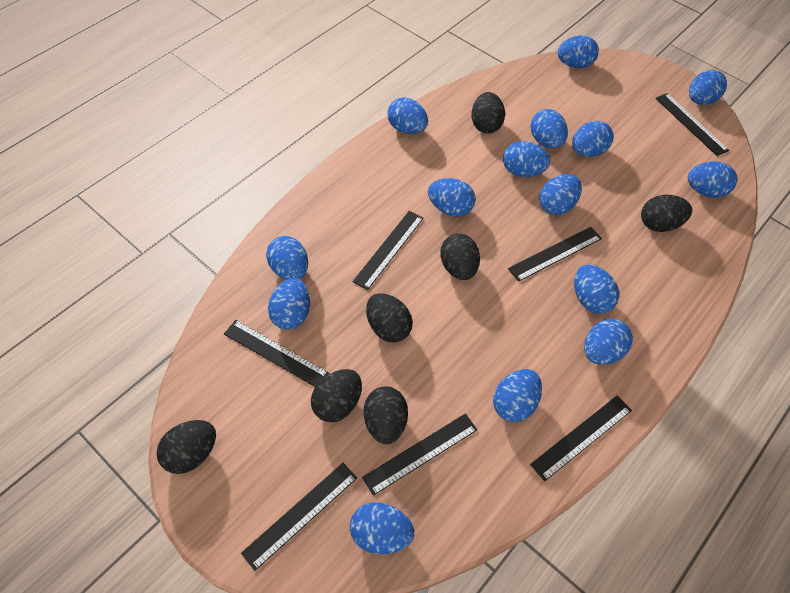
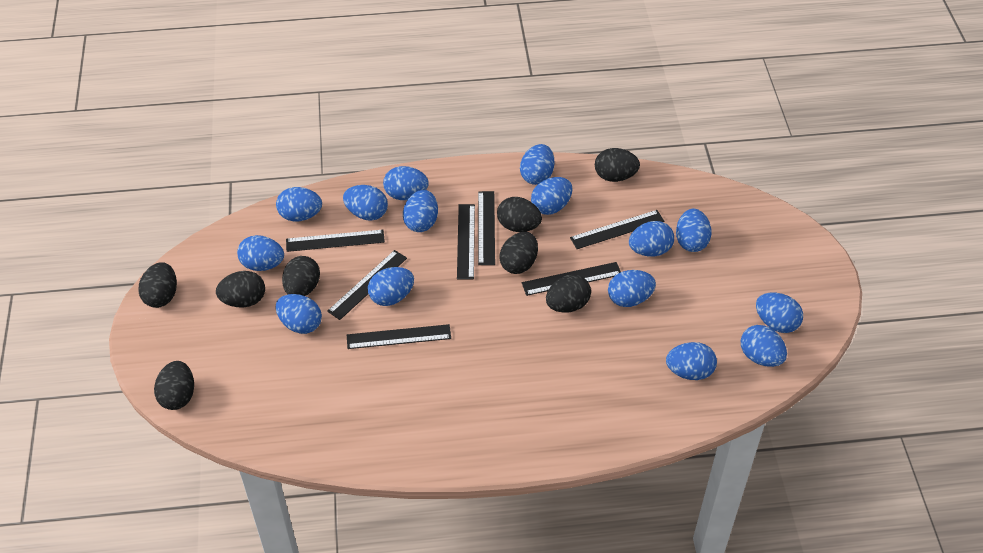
black egg: 7 -> 8

